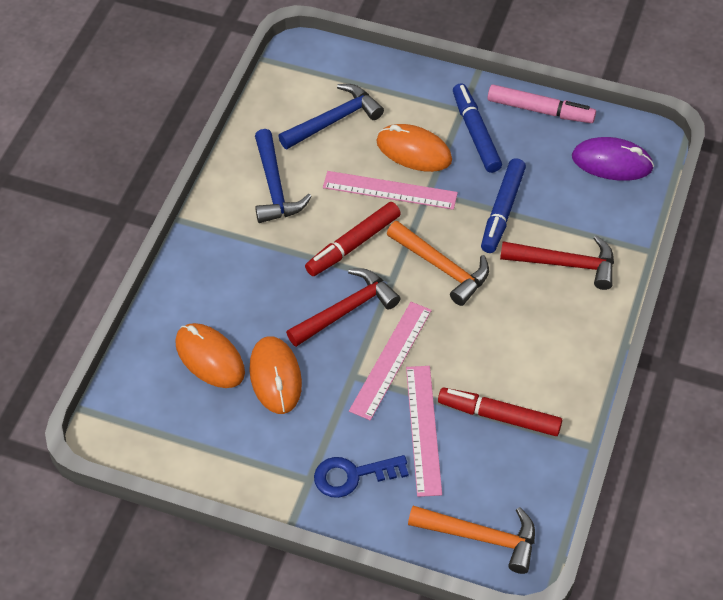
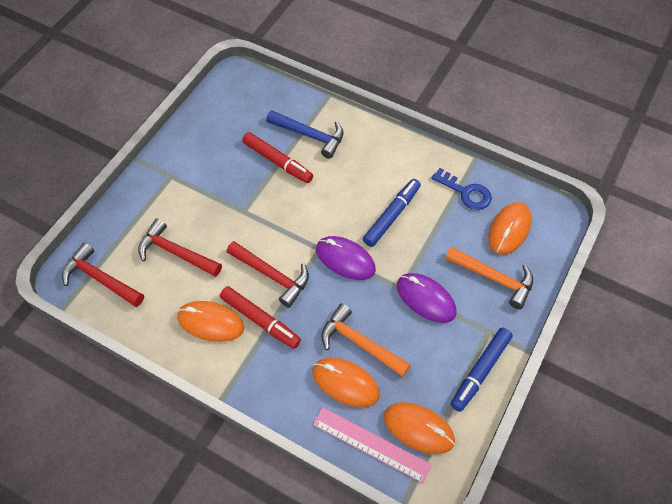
blue hammer: 2 -> 1
orange mouse: 3 -> 4
pink marker: 1 -> 0
pink ruler: 3 -> 1
purple mouse: 1 -> 2
red hammer: 2 -> 3

